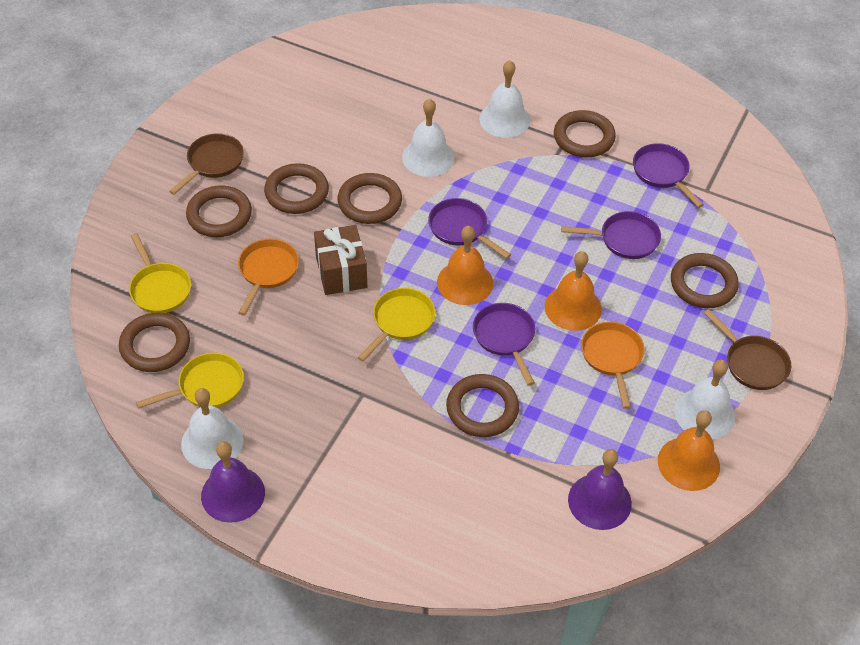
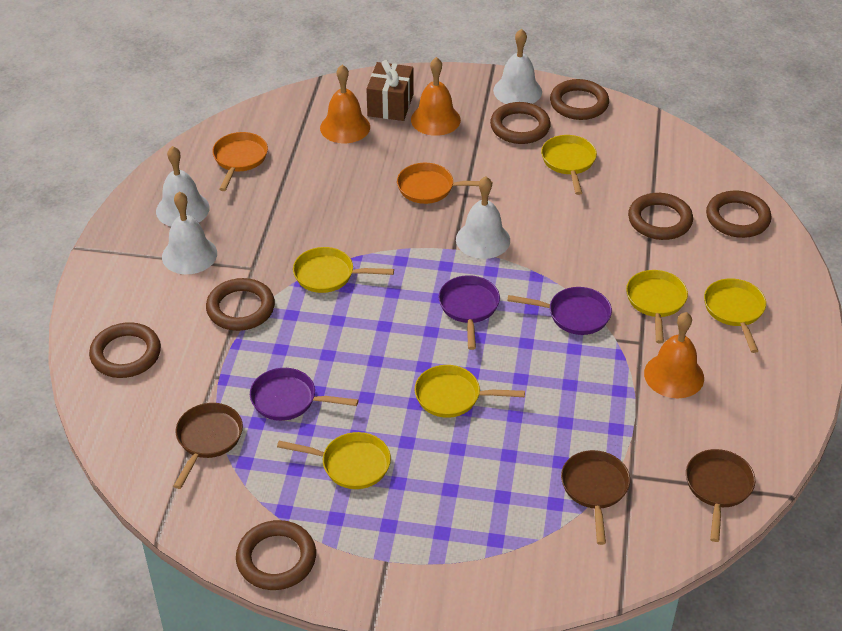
brown pan: 2 -> 3
purple bell: 2 -> 0
purple pan: 4 -> 3
yellow pan: 3 -> 6

